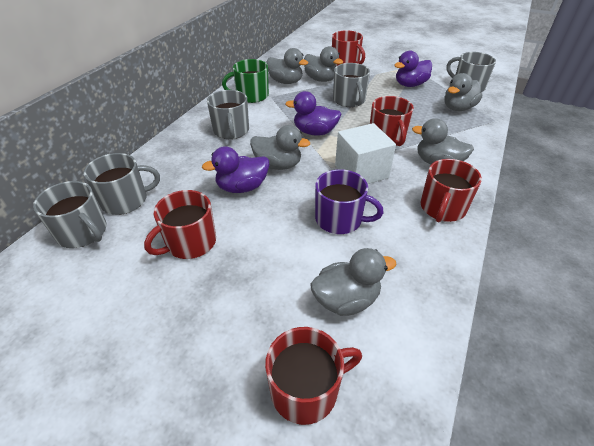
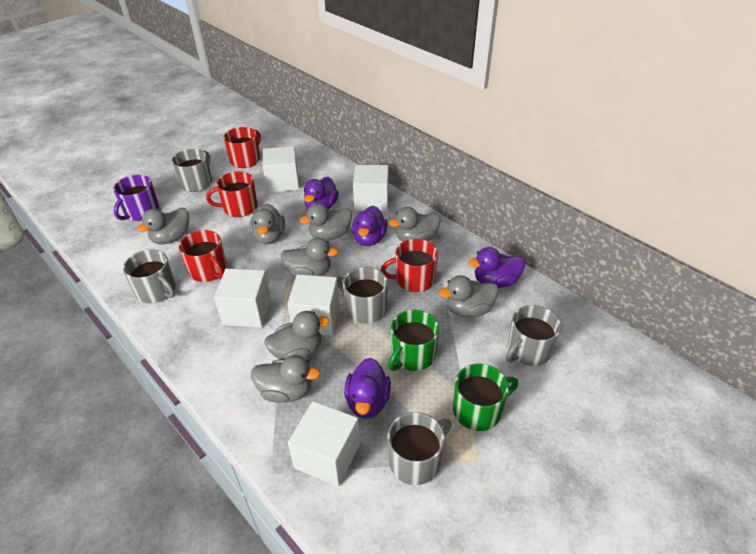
green mug: 1 -> 2
grey duck: 6 -> 8
purple duck: 3 -> 4
red mug: 5 -> 4
white cube: 1 -> 5

